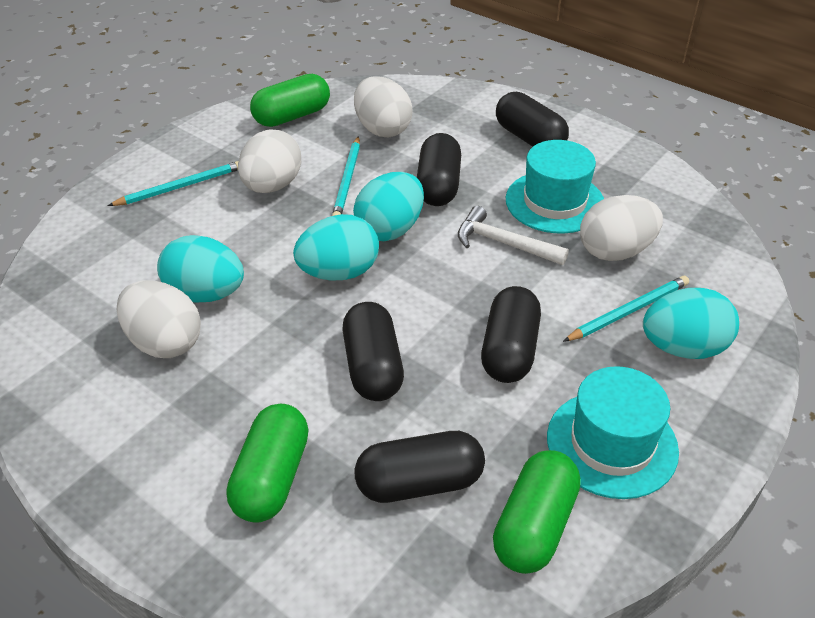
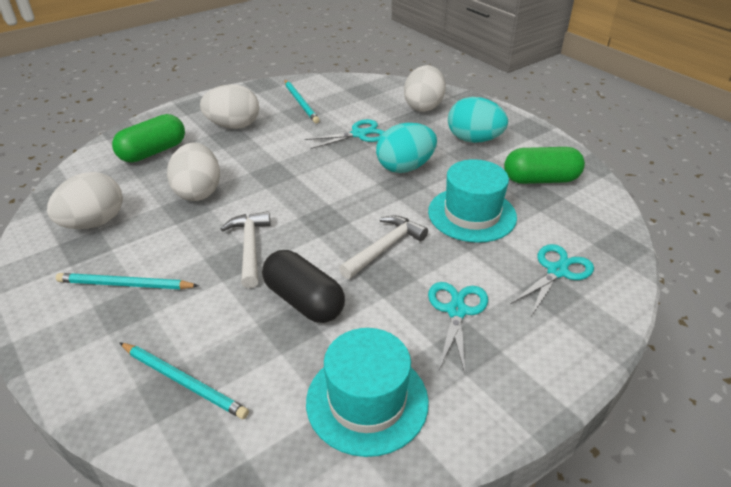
black capsule: 5 -> 1
green capsule: 3 -> 2
turquoise egg: 4 -> 2
turquoise scissors: 0 -> 3
white hammer: 1 -> 2

